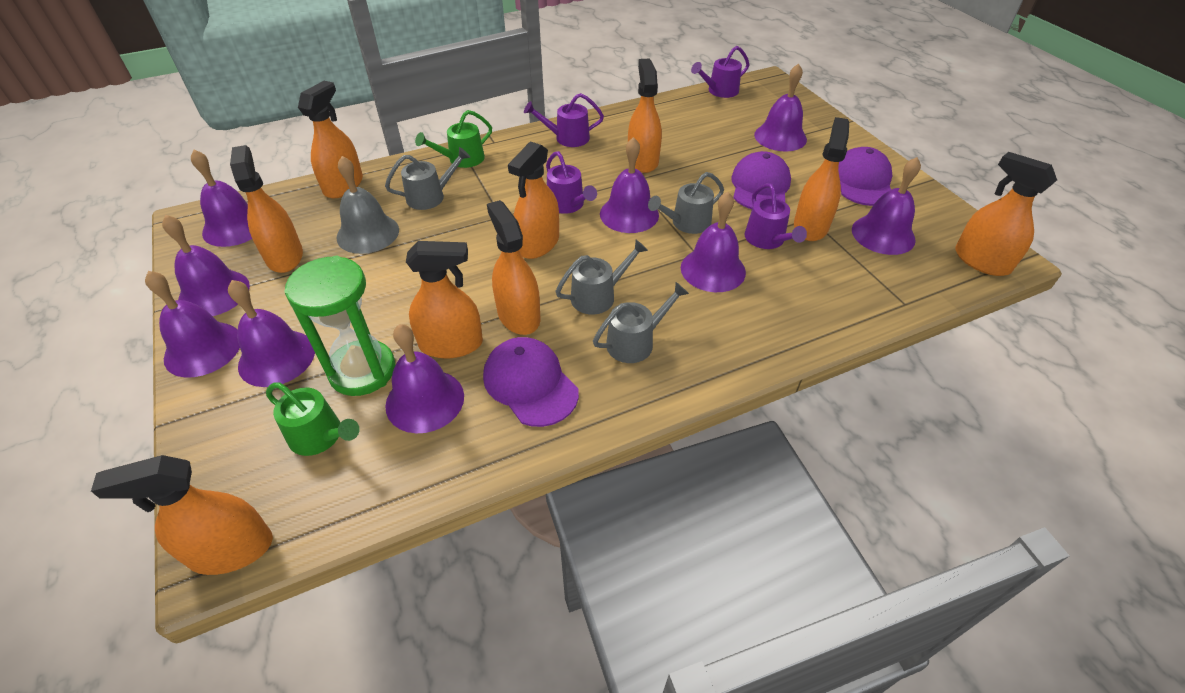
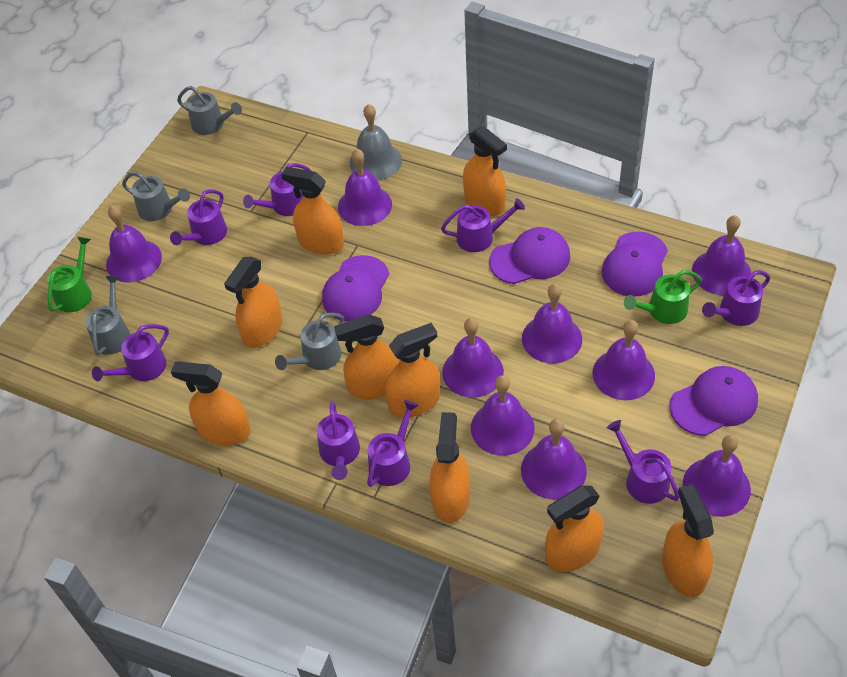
green hourglass: 1 -> 0
purple cap: 3 -> 4
purple watering can: 4 -> 8

